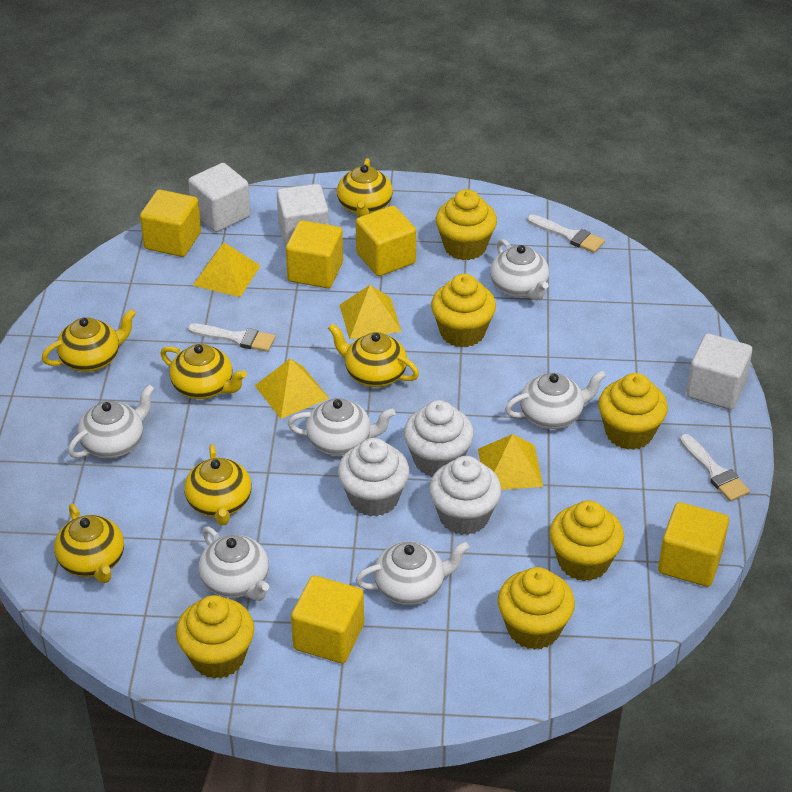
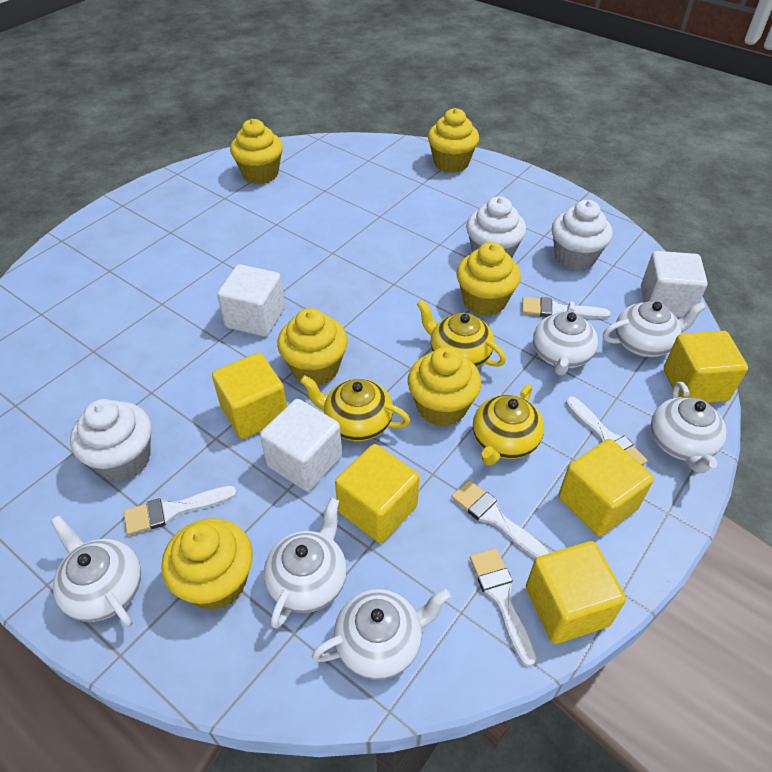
white brush: 3 -> 5
yellow pyramid: 4 -> 0
yellow teapot: 6 -> 3

